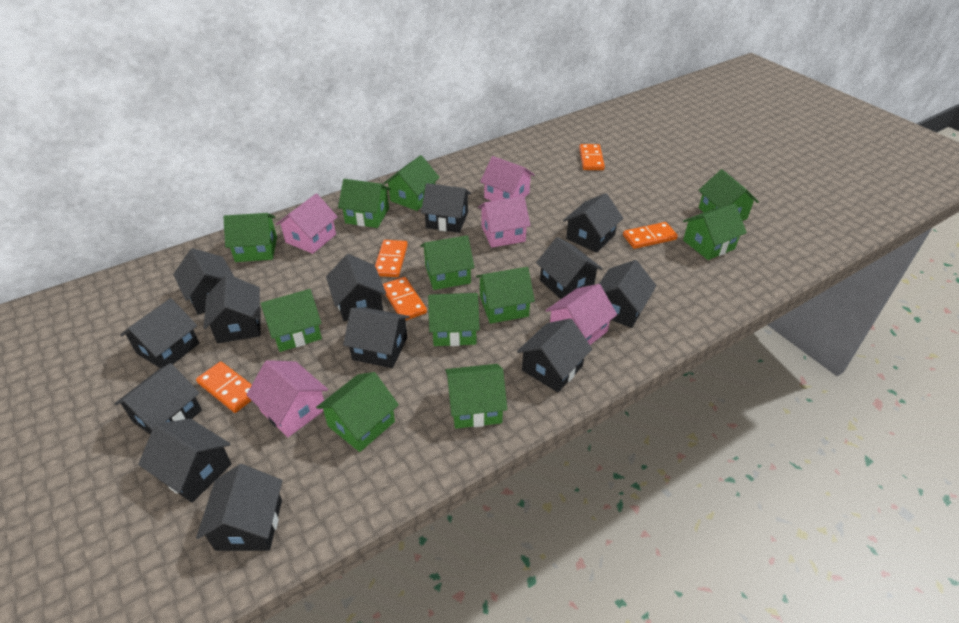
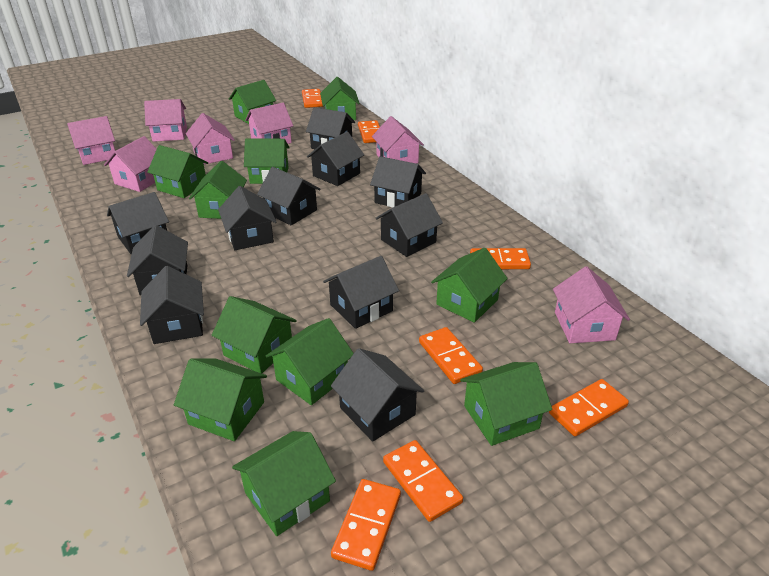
black house: 13 -> 11
orange domino: 5 -> 7
pink house: 5 -> 7

